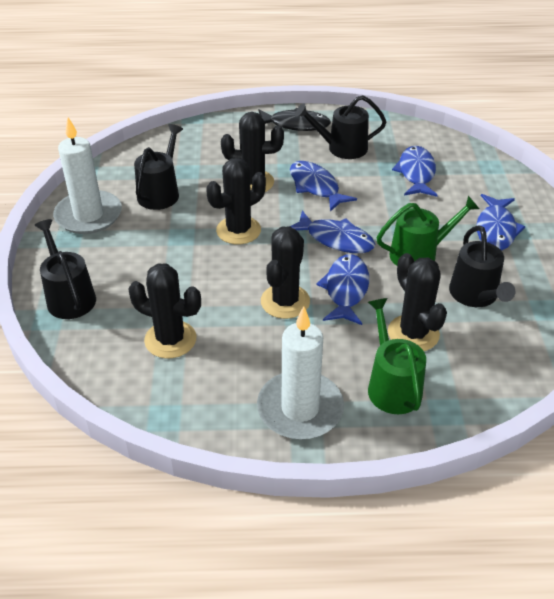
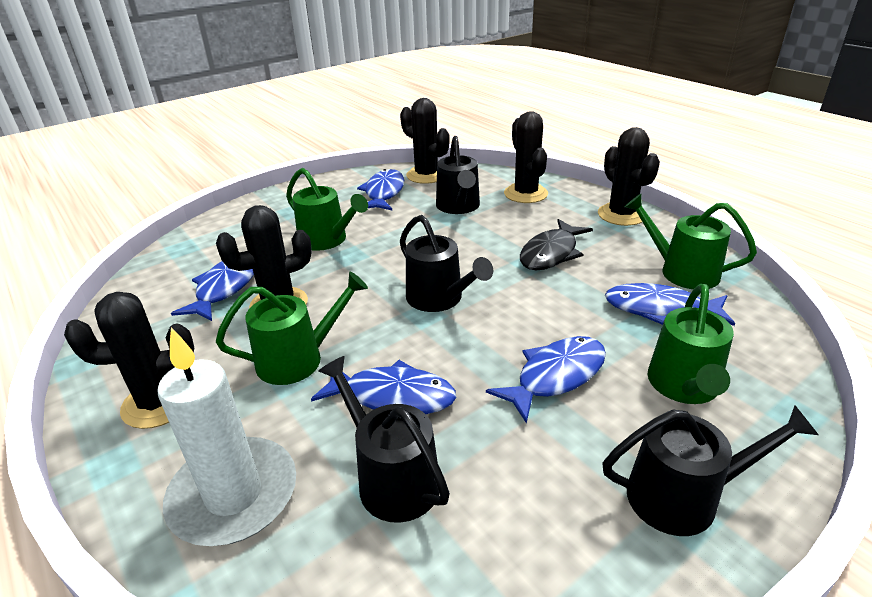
green watering can: 2 -> 4
white candle: 2 -> 1

